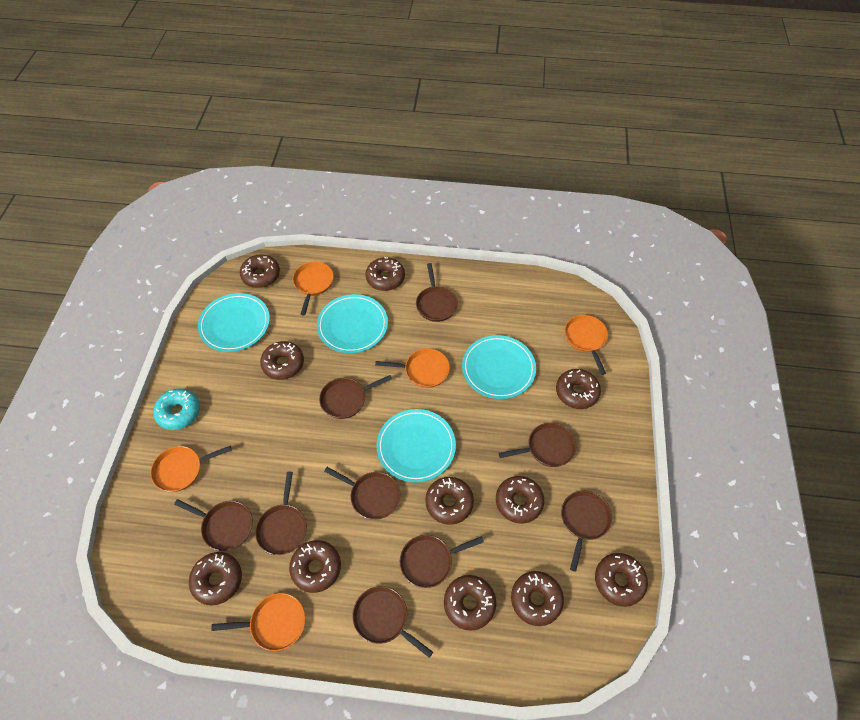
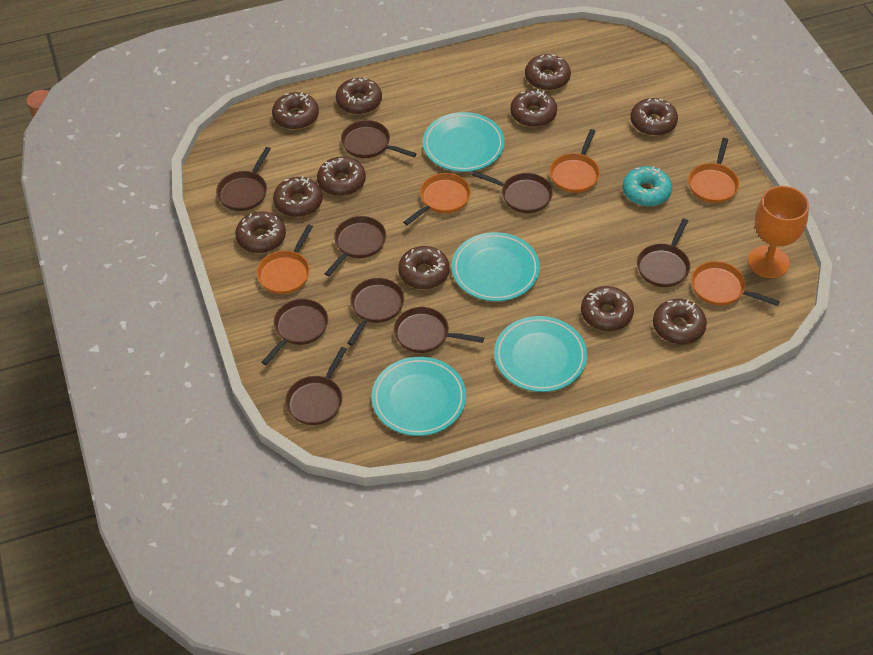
orange goblet: 0 -> 1

